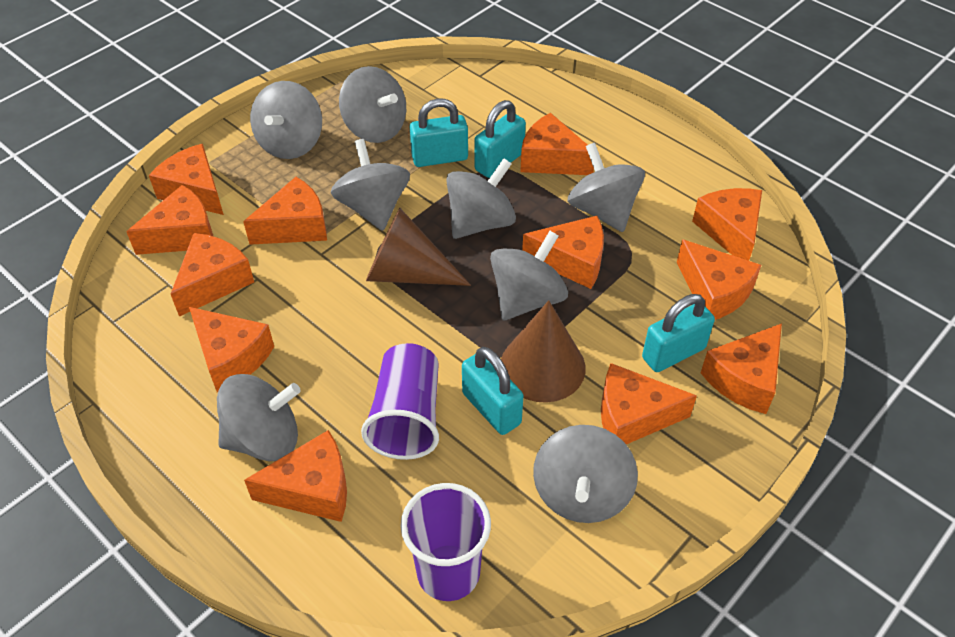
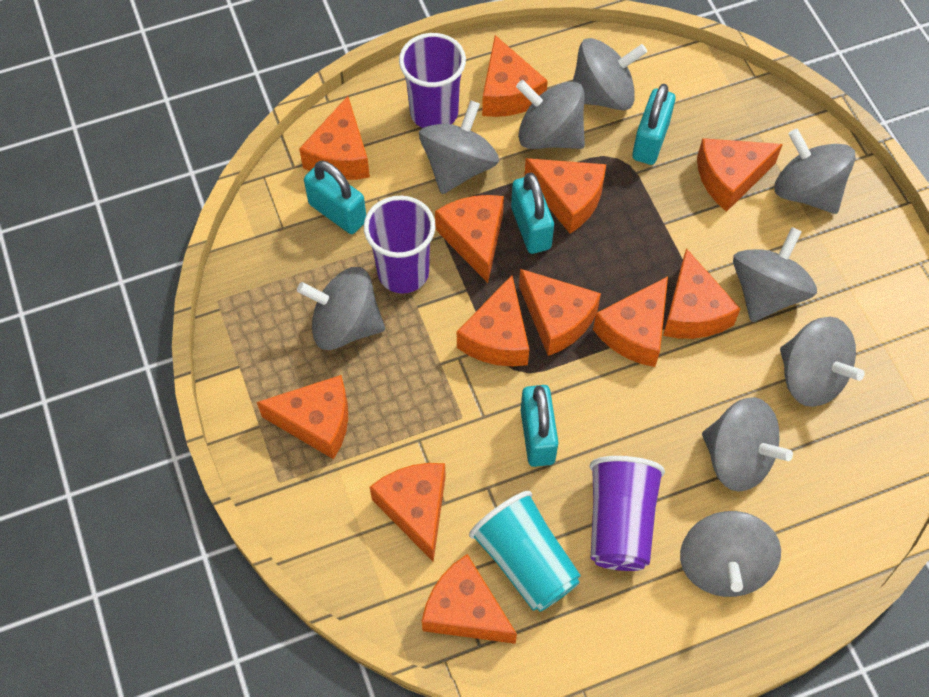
brown cone: 2 -> 0
grey spinning top: 8 -> 9
purple cup: 2 -> 3
turquoise cup: 0 -> 1

